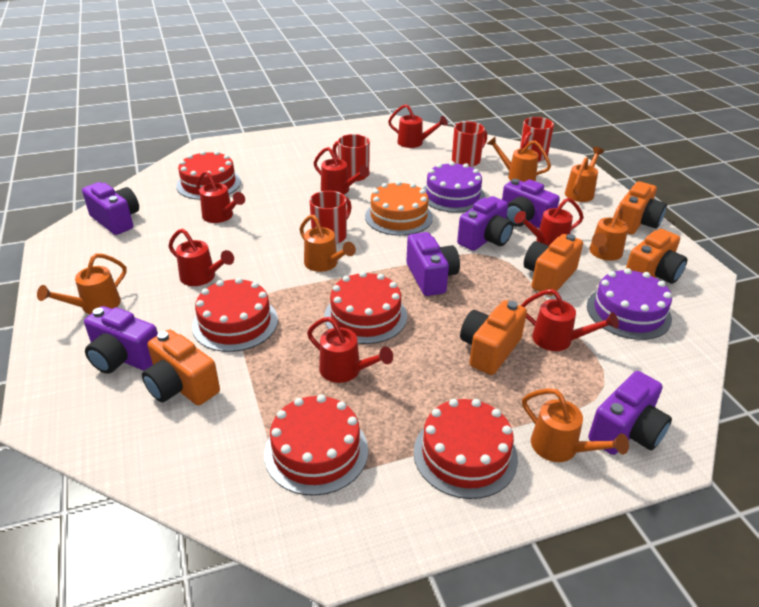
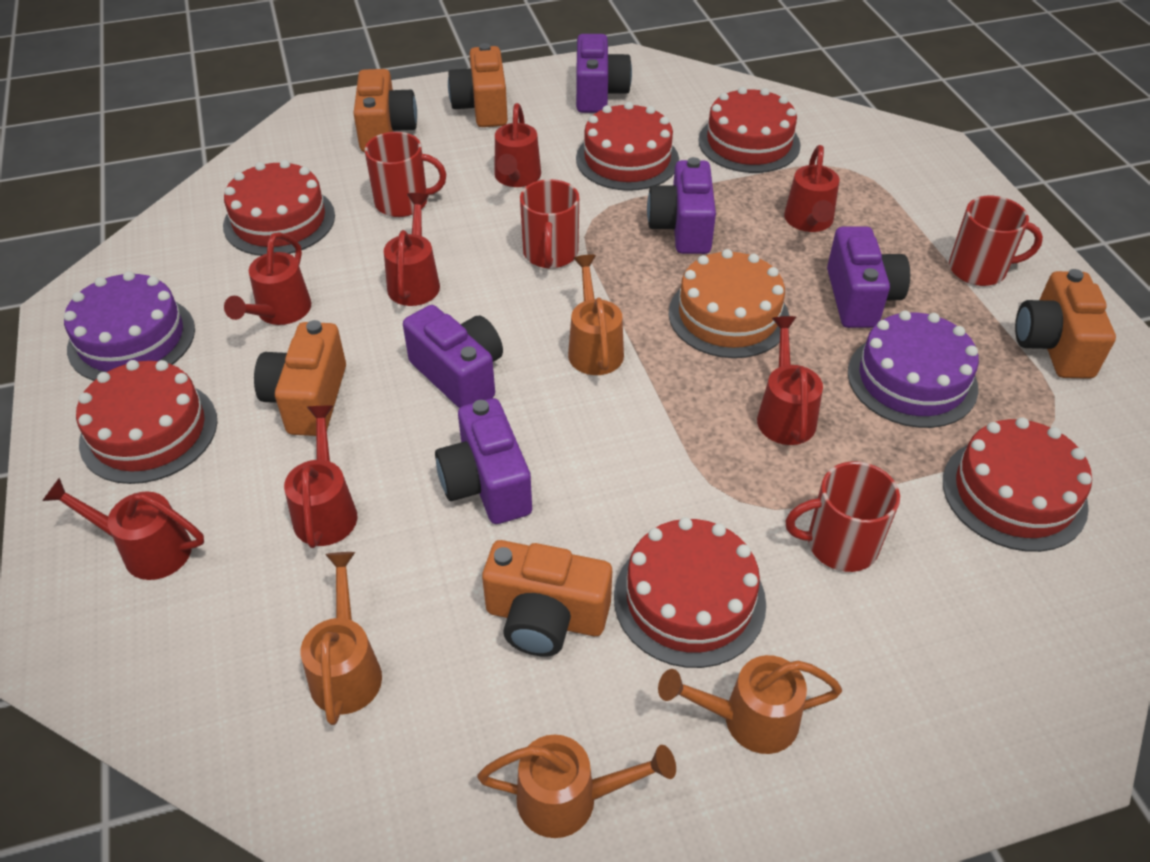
orange watering can: 6 -> 4
purple camera: 6 -> 5
red cake: 5 -> 6

